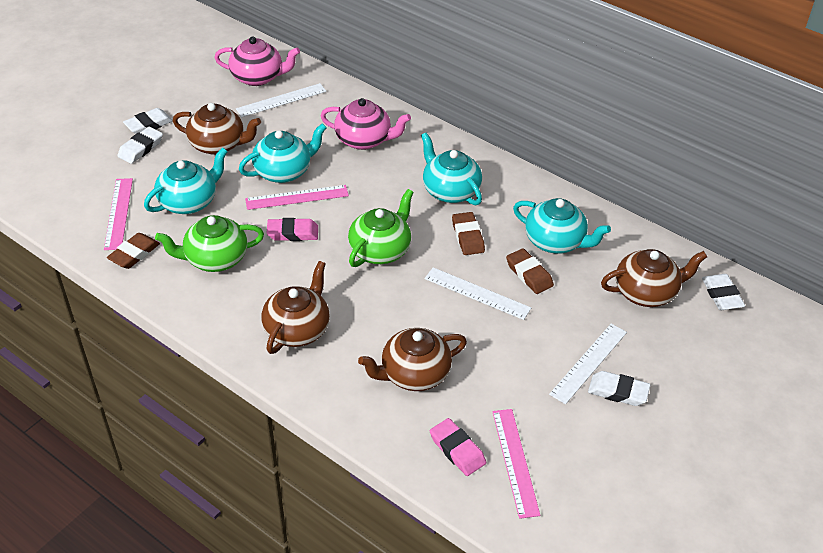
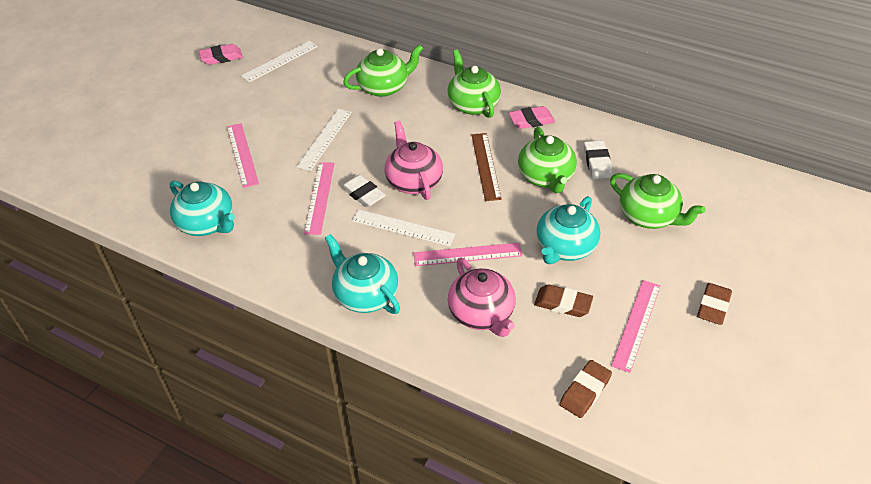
brown ruler: 0 -> 1
brown teapot: 4 -> 0
green teapot: 2 -> 4
pink ruler: 3 -> 4
turquoise teapot: 4 -> 3
white eraser: 4 -> 2

